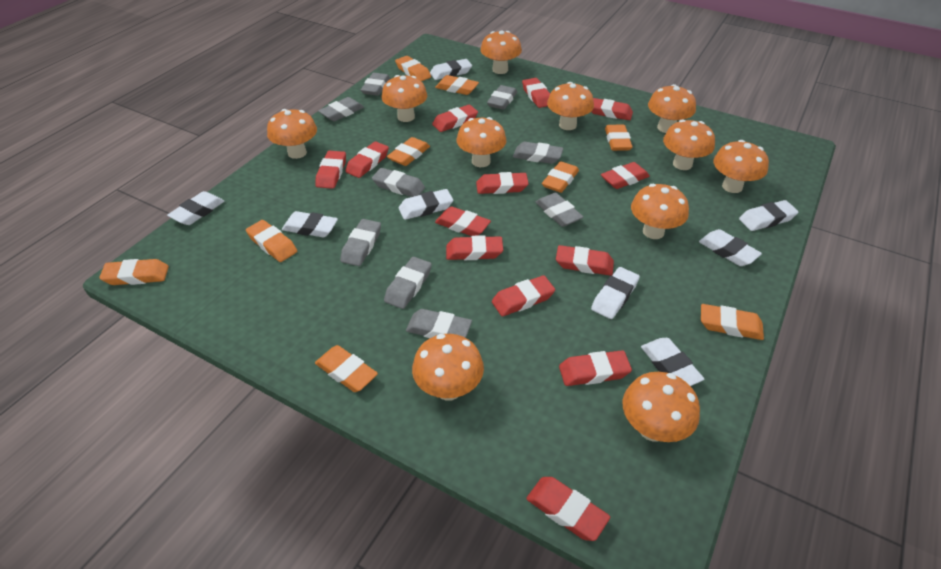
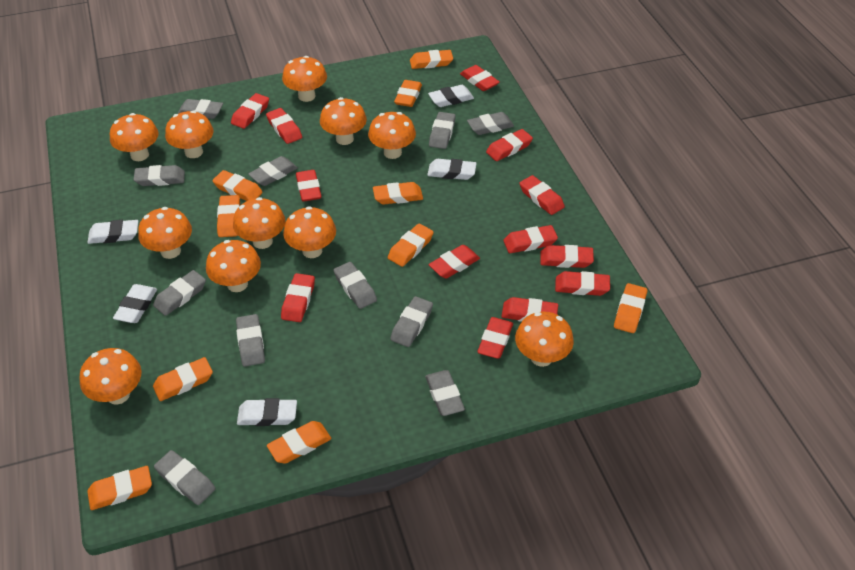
grey eraser: 9 -> 11
orange eraser: 9 -> 10
white eraser: 8 -> 5

